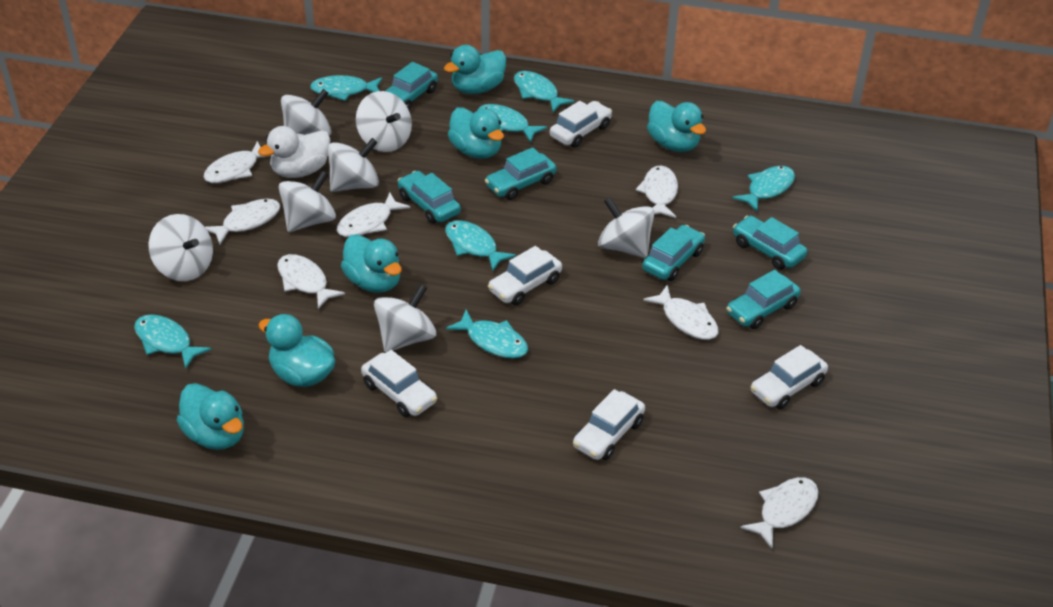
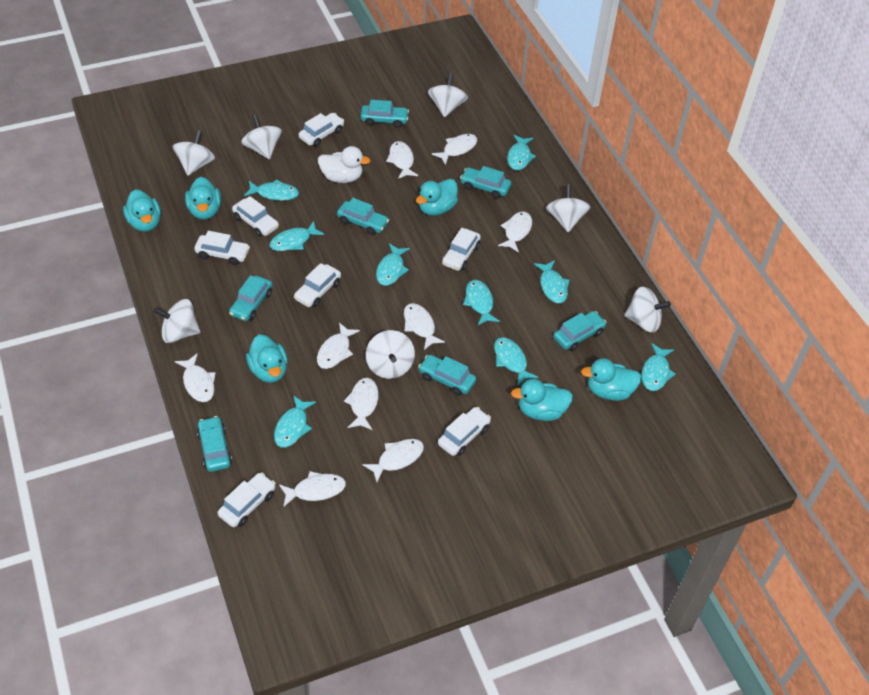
turquoise car: 6 -> 7
turquoise fish: 7 -> 9
white car: 5 -> 7
white fish: 7 -> 9

